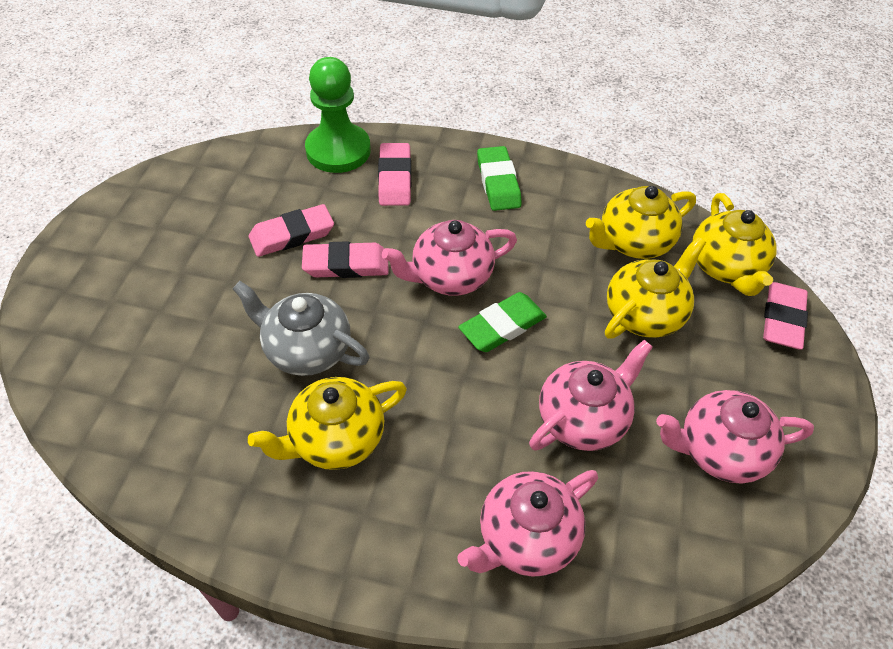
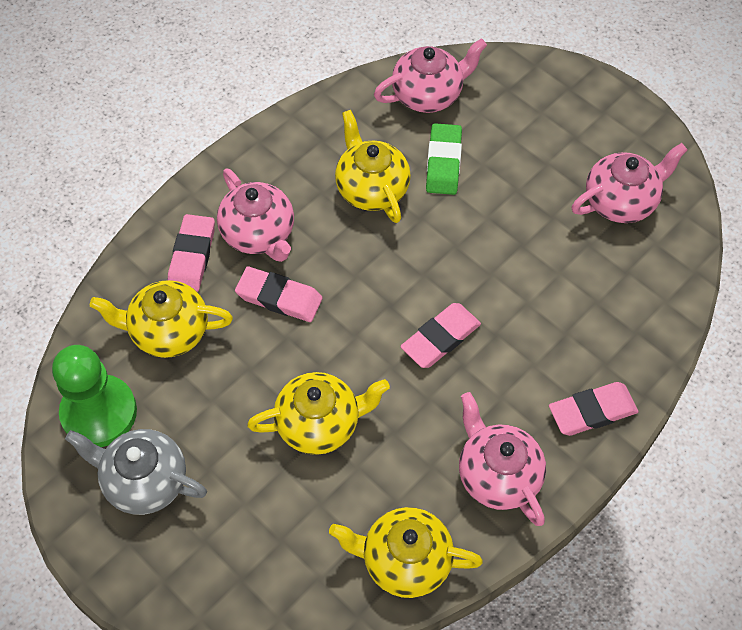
green eraser: 2 -> 1

